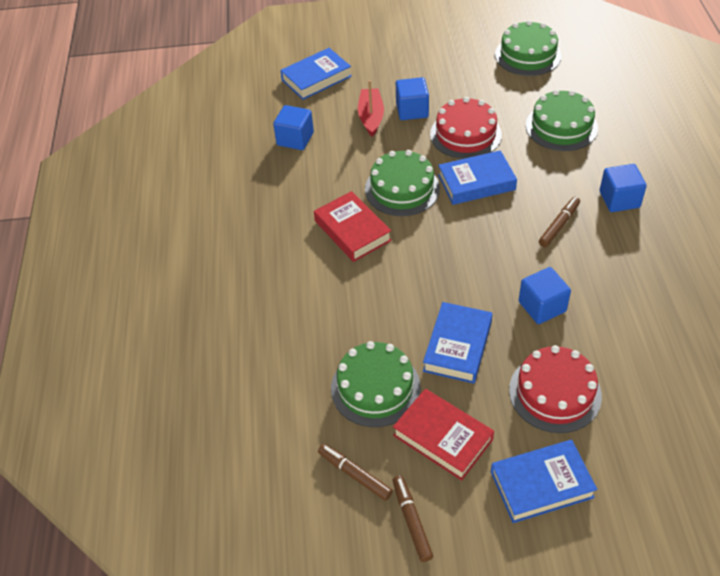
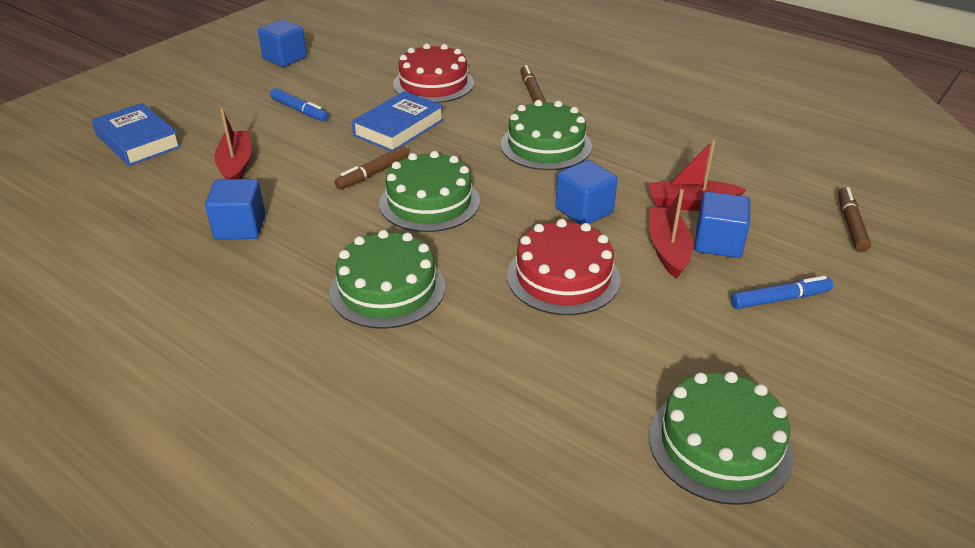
blue book: 4 -> 2
blue marker: 0 -> 2
red boat: 1 -> 3
red book: 2 -> 0

